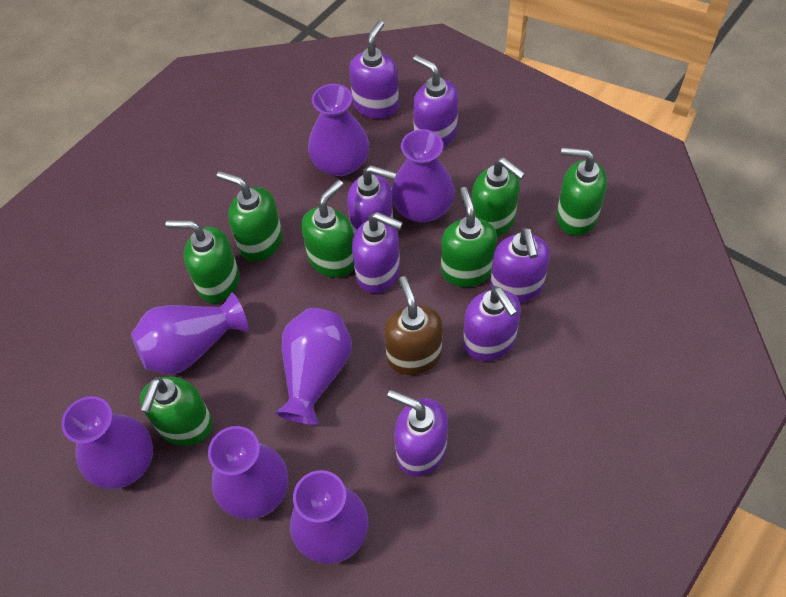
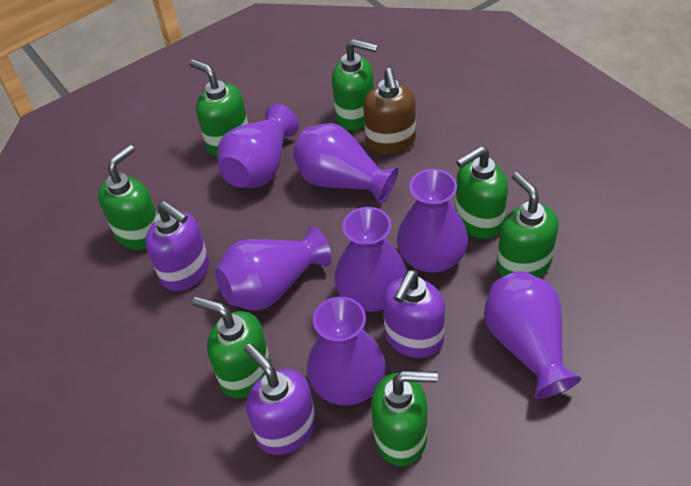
purple soap dispenser: 7 -> 3

